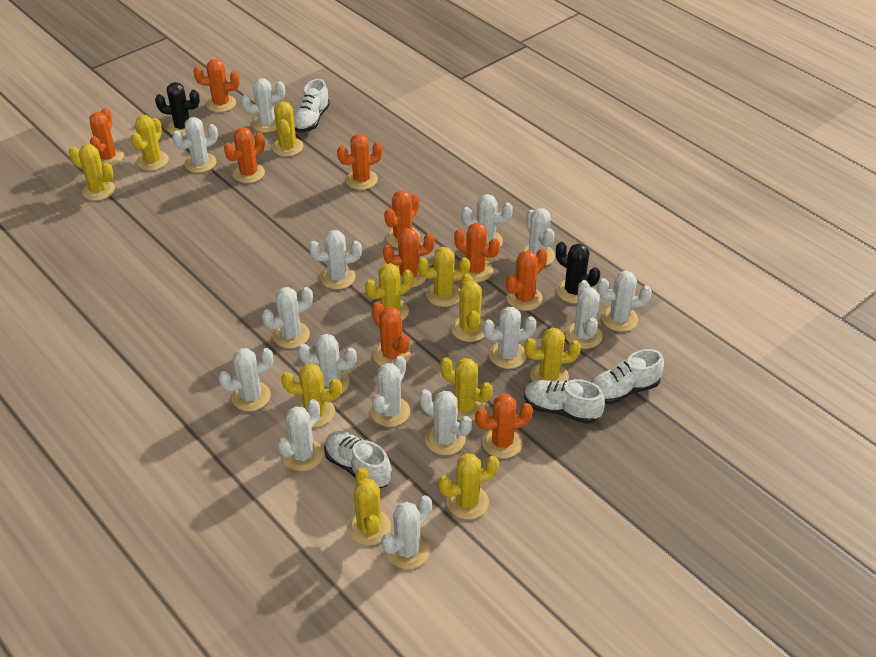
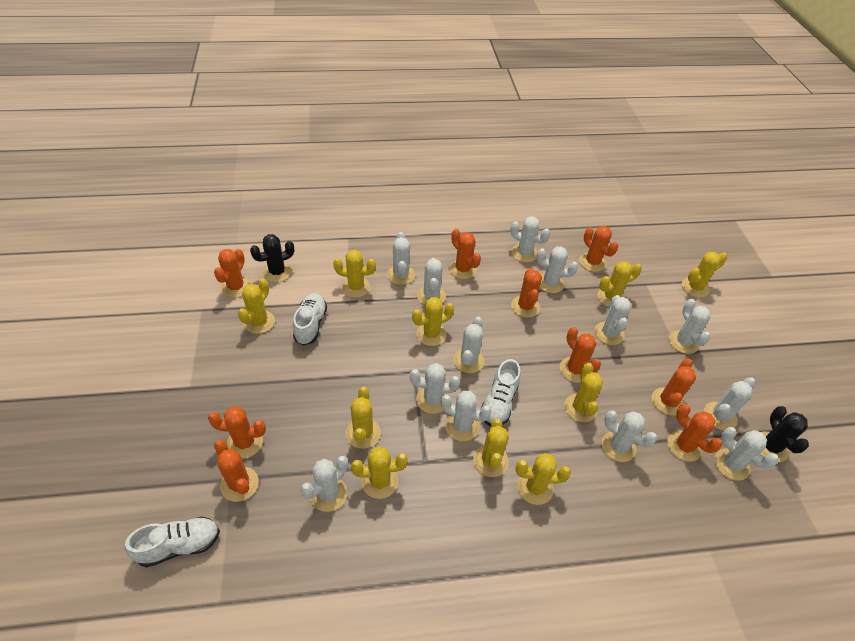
orange cactus: 10 -> 9
white cactus: 15 -> 13
white shoe: 4 -> 3
yellow cactus: 11 -> 10

